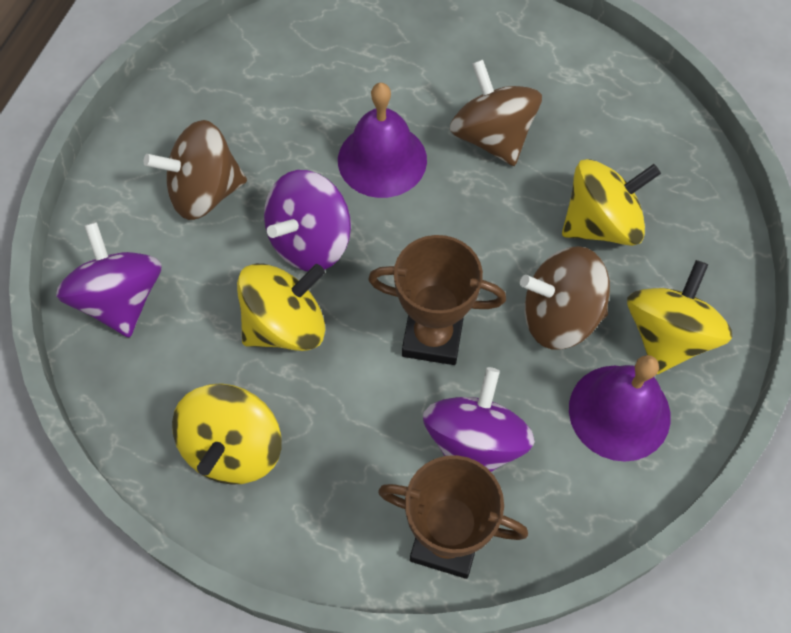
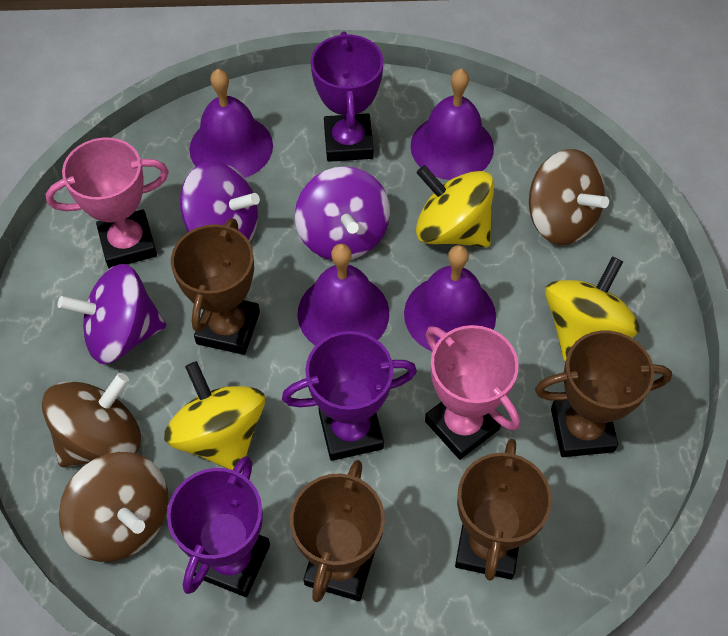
brown trophy: 2 -> 4
pink trophy: 0 -> 2
purple bell: 2 -> 4
purple trophy: 0 -> 3
yellow spinning top: 4 -> 3

